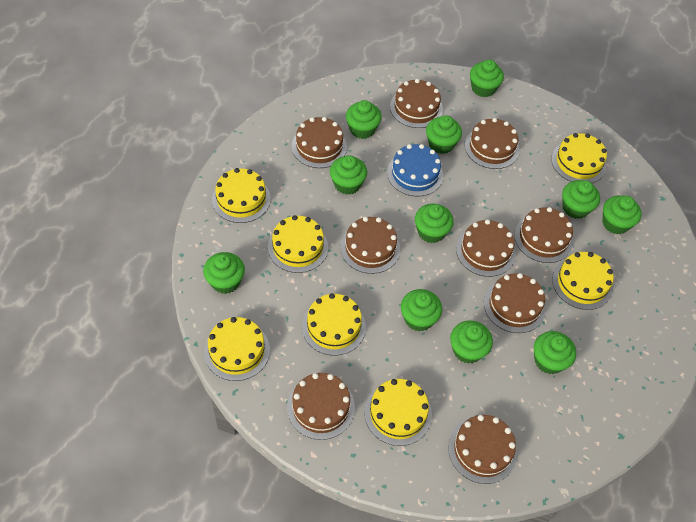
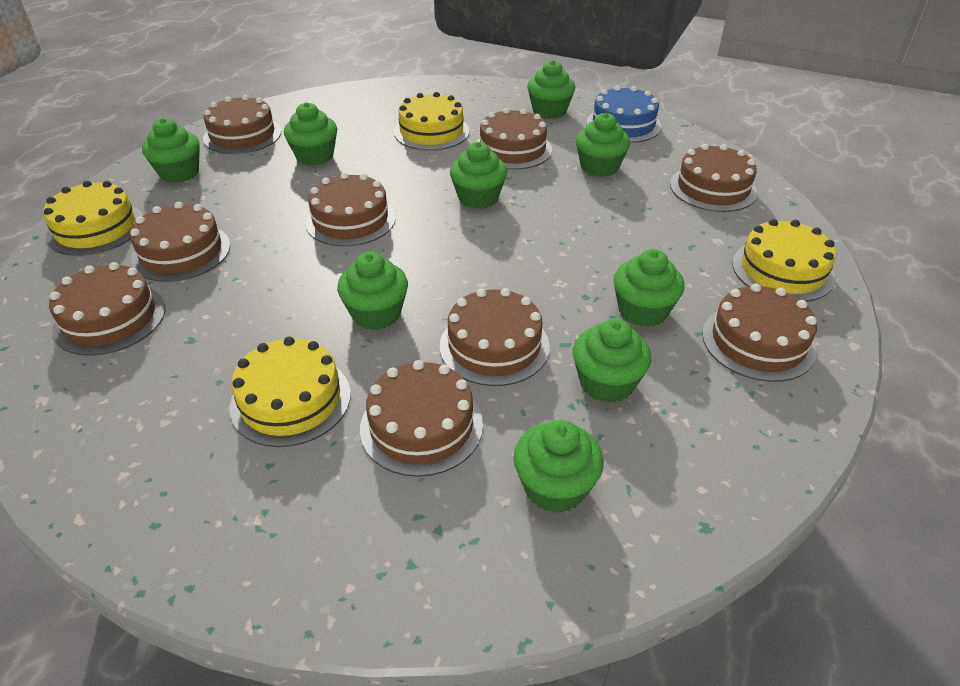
green cupcake: 11 -> 9
yellow cake: 7 -> 4

